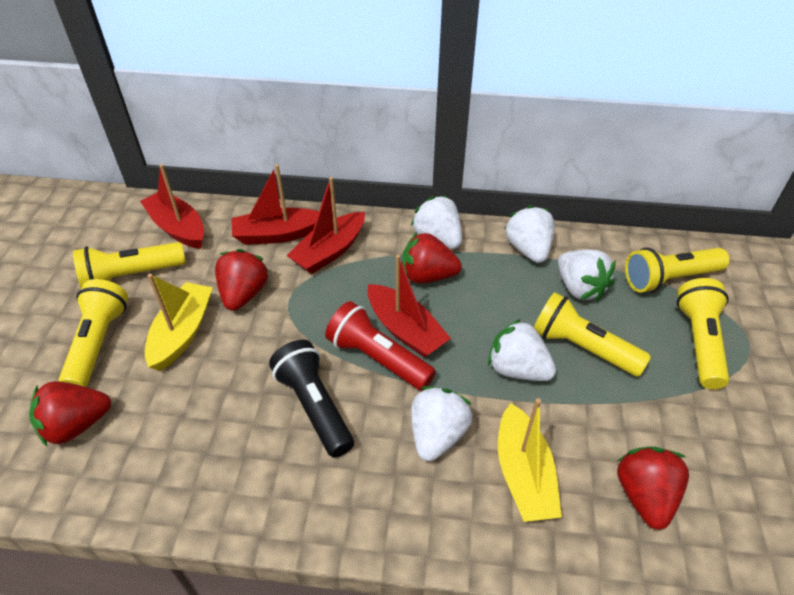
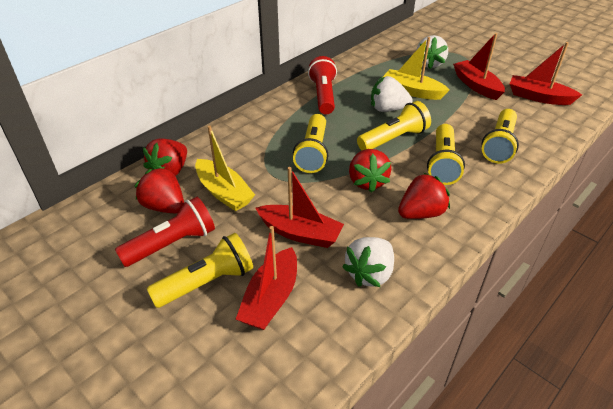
black flashlight: 1 -> 0
red flashlight: 1 -> 2
white strawberry: 5 -> 3

